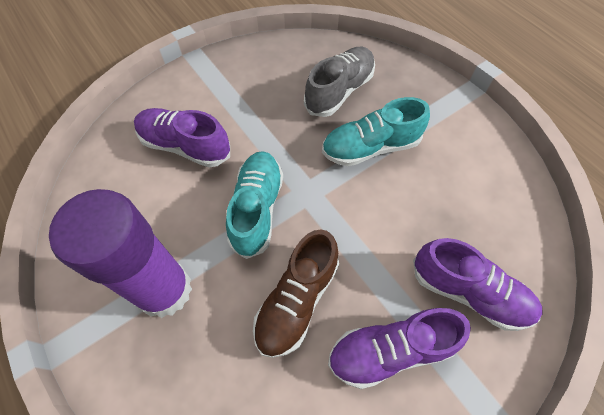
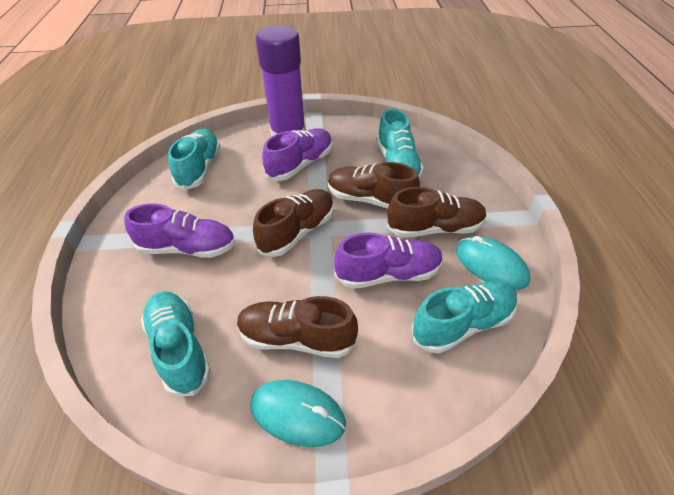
brown shoe: 1 -> 4
grey shoe: 1 -> 0
turquoise mouse: 0 -> 2
turquoise shoe: 2 -> 4

